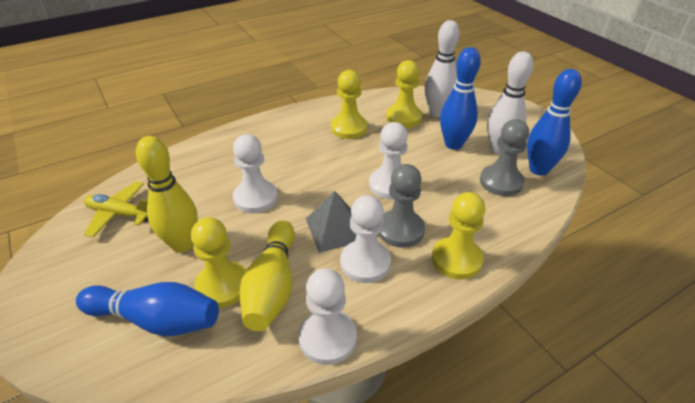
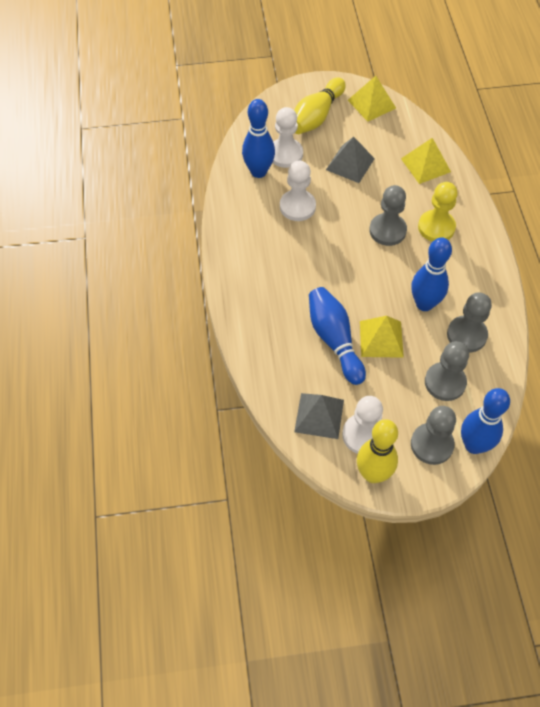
blue bowling pin: 3 -> 4
grey pawn: 2 -> 4
grey pyramid: 1 -> 2
white bowling pin: 2 -> 0
white pawn: 4 -> 3
yellow pawn: 4 -> 1
yellow plane: 1 -> 0
yellow pyramid: 0 -> 3

